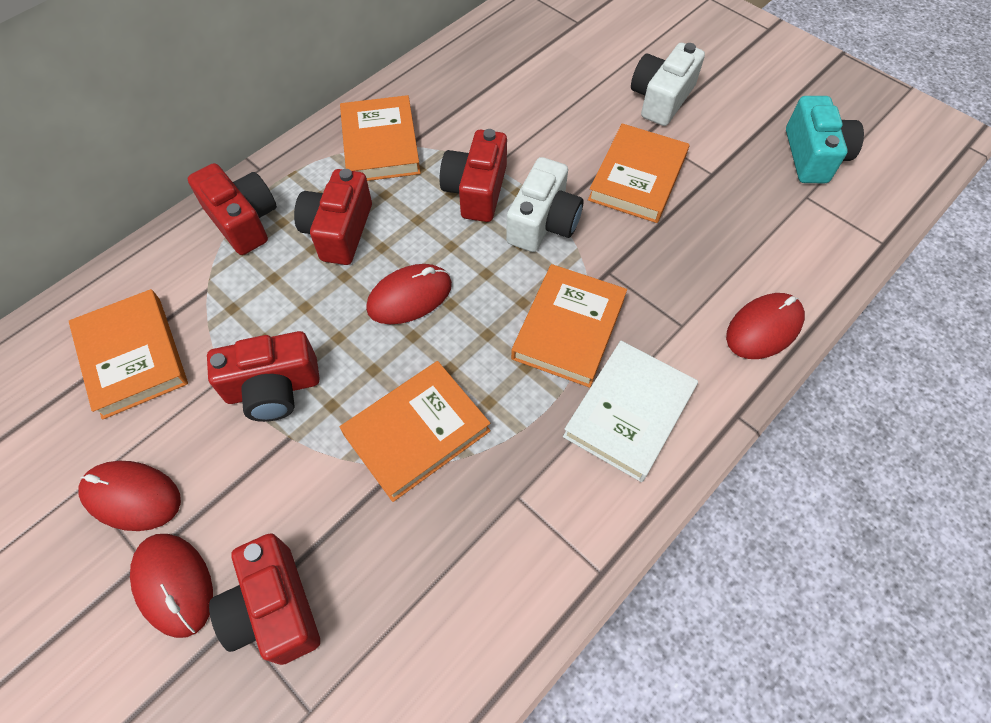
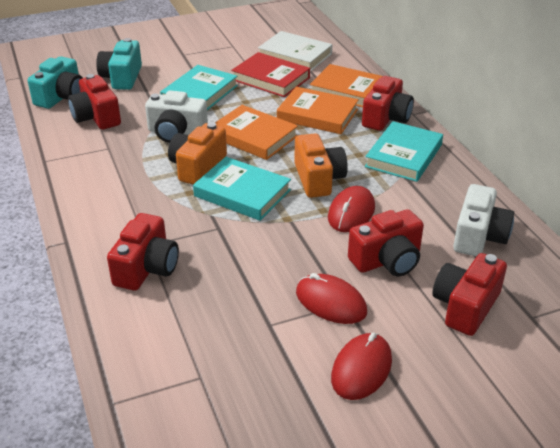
orange book: 5 -> 3
orange camera: 0 -> 2
red book: 0 -> 1
red mouse: 4 -> 3
turquoise book: 0 -> 3
turquoise camera: 1 -> 2

